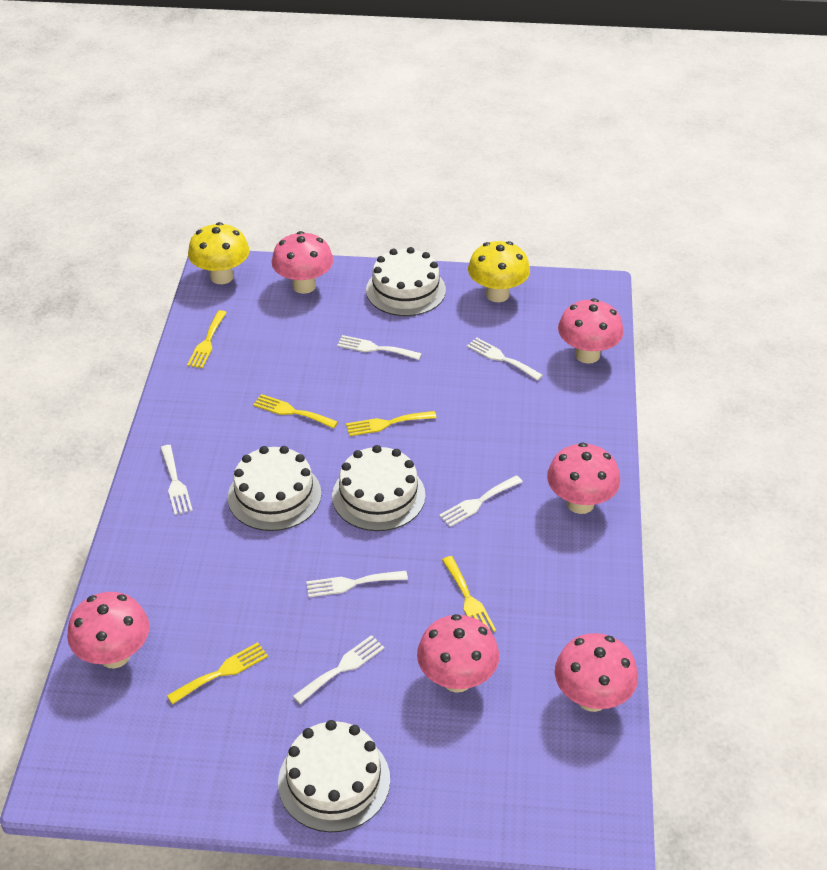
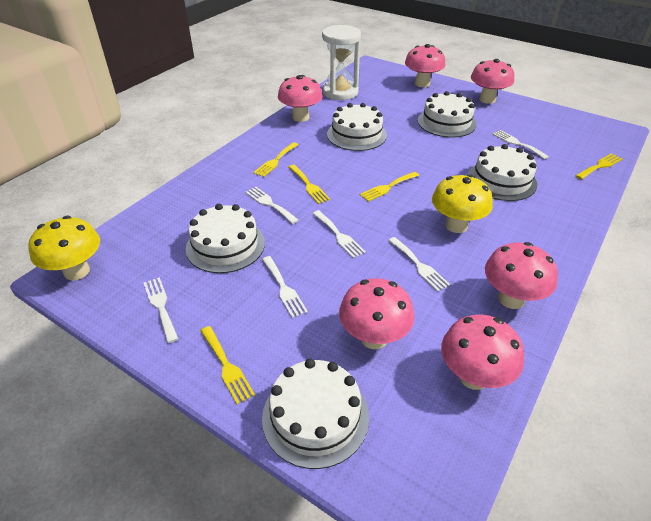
white cake: 4 -> 5
white hourglass: 0 -> 1

